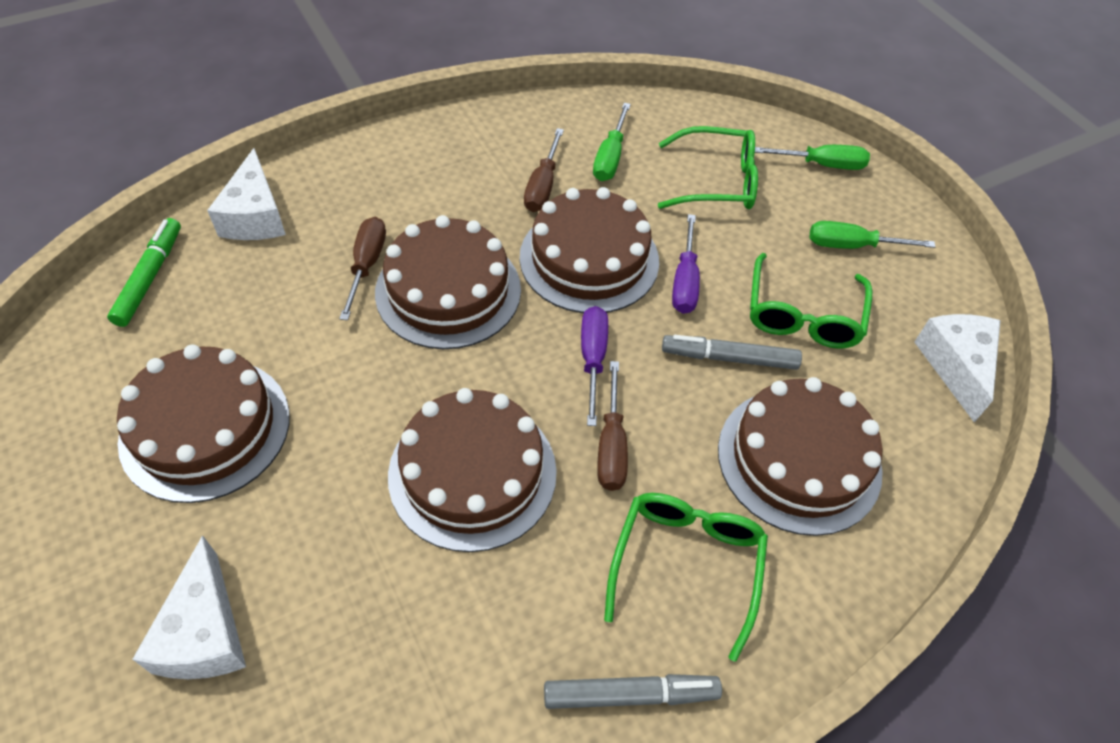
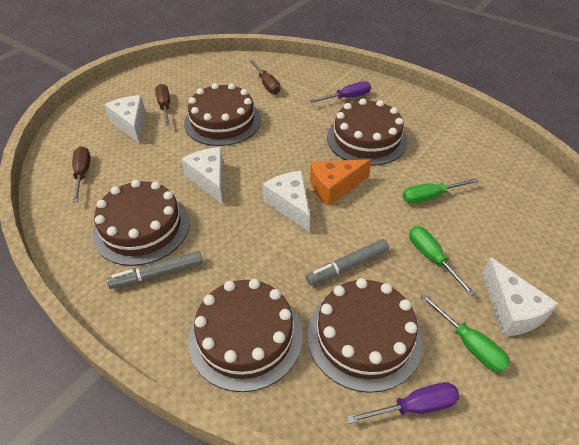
green glasses: 3 -> 0
green marker: 1 -> 0
orange cheese: 0 -> 1
white cheese: 3 -> 4

